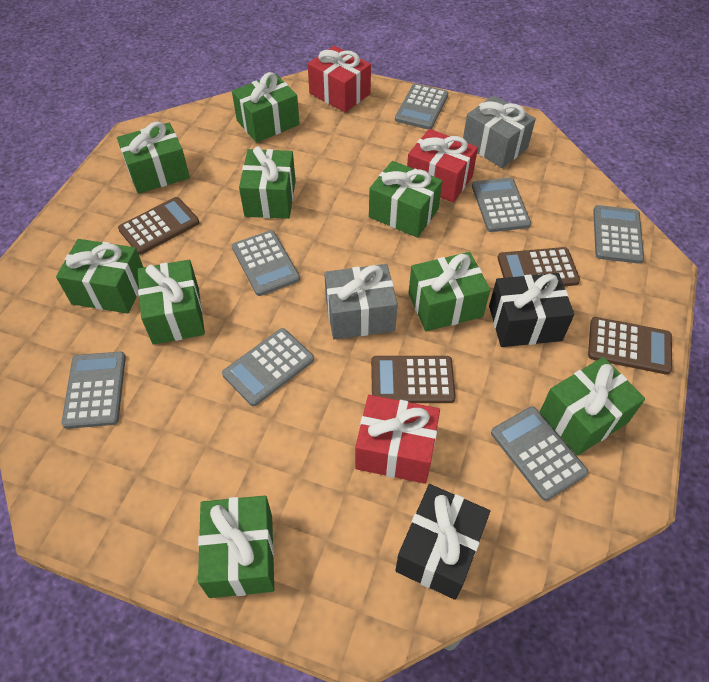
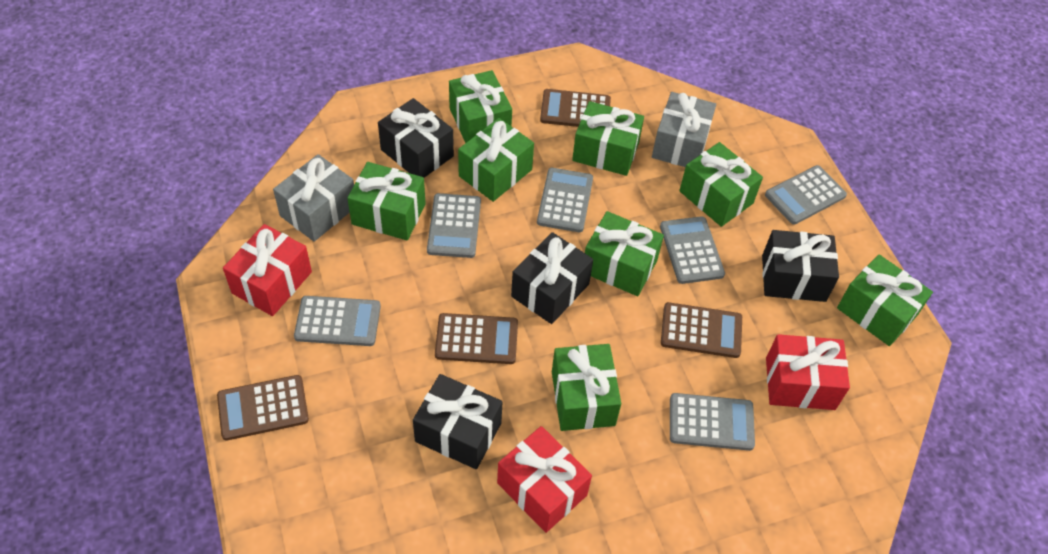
black gift: 2 -> 4
green gift: 9 -> 8
grey calculator: 7 -> 6

